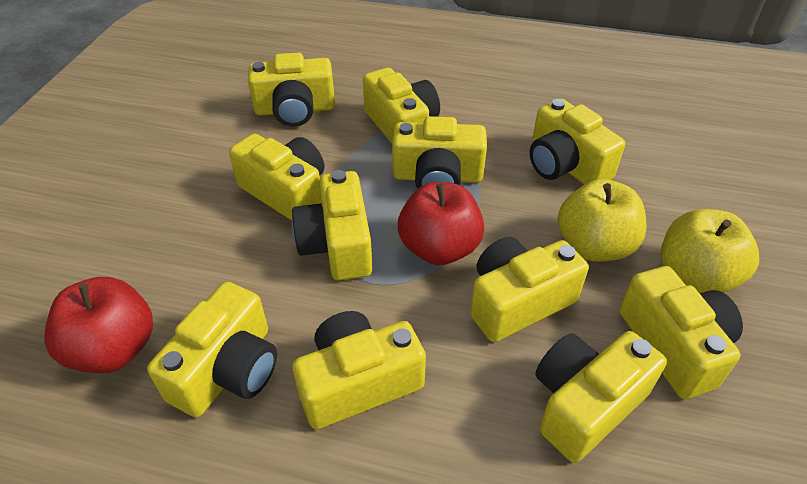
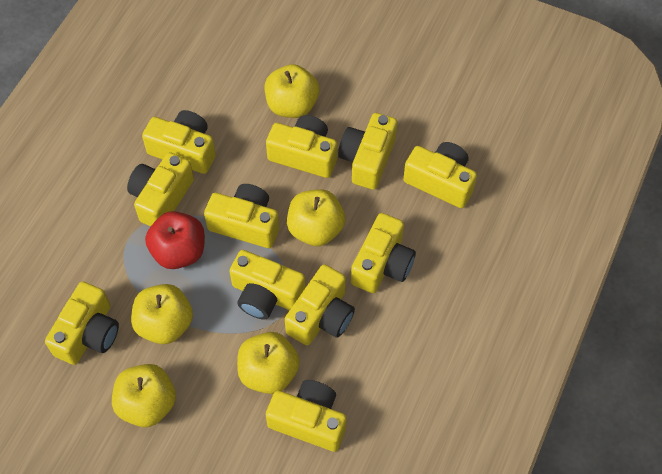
red apple: 2 -> 1
yellow apple: 2 -> 5

